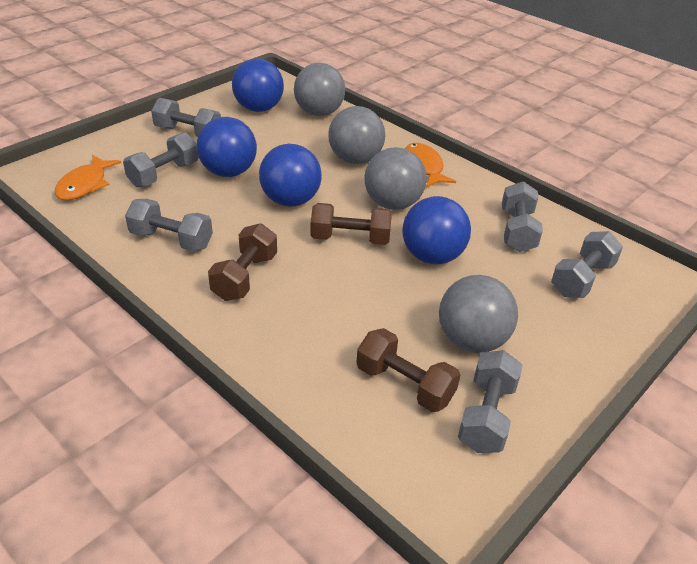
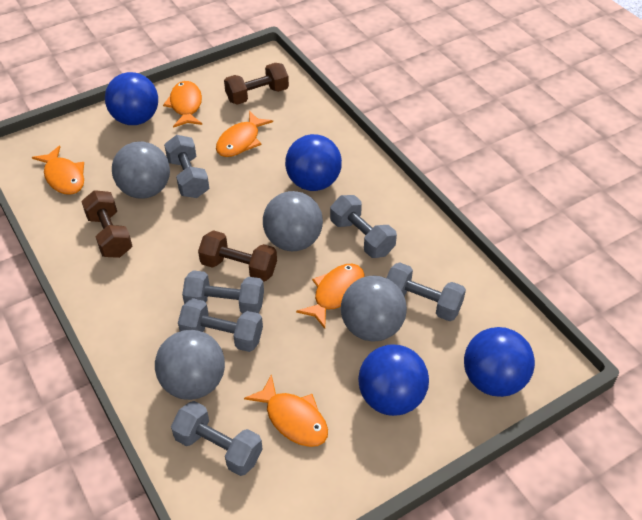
orange fish: 2 -> 5

